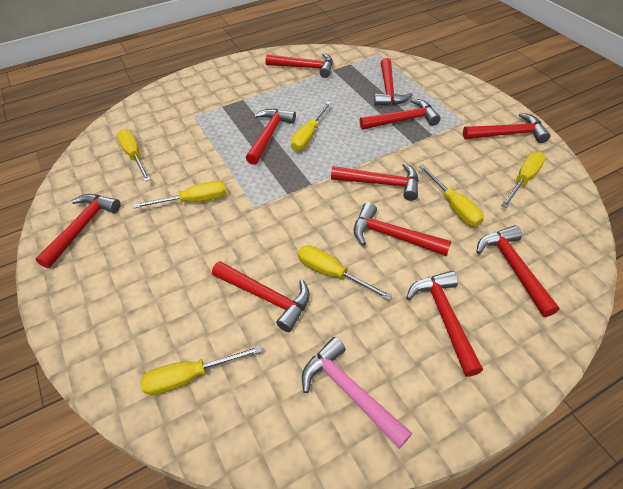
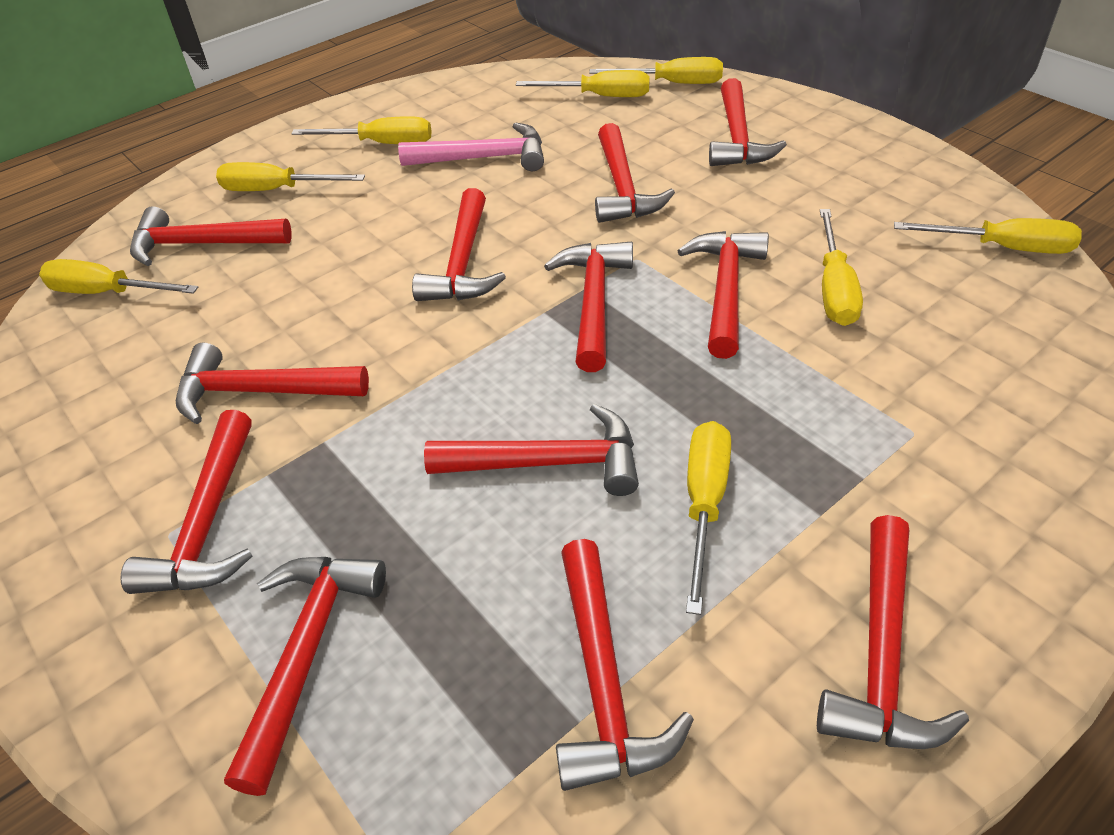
red hammer: 11 -> 12
yellow screwdriver: 7 -> 8

